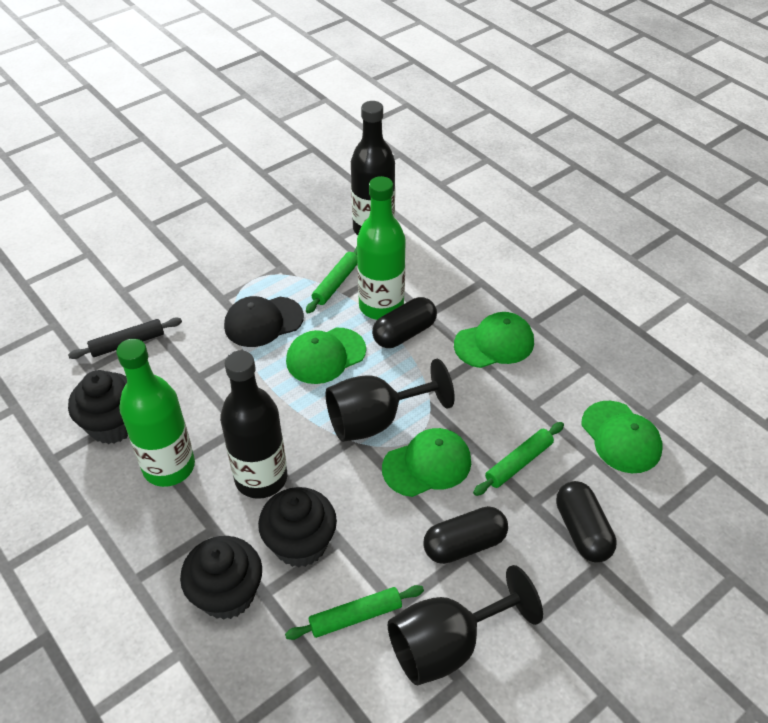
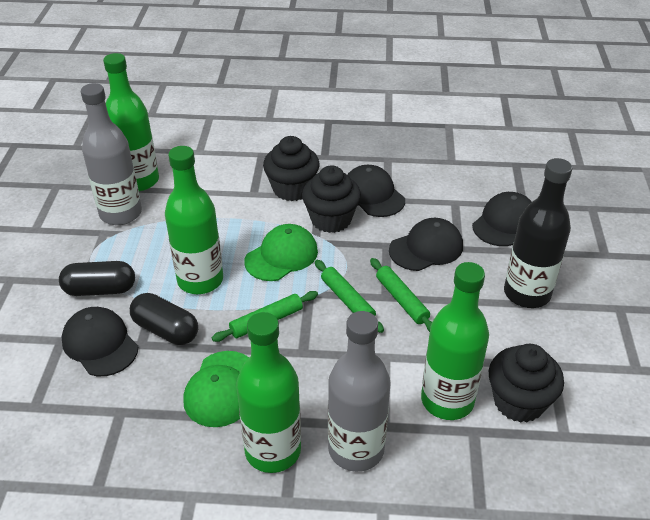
black bottle: 2 -> 1
black cap: 1 -> 4
black capsule: 3 -> 2
black goblet: 2 -> 0
black rolling pin: 1 -> 0
green bottle: 2 -> 4
green cap: 4 -> 2
grey bottle: 0 -> 2

